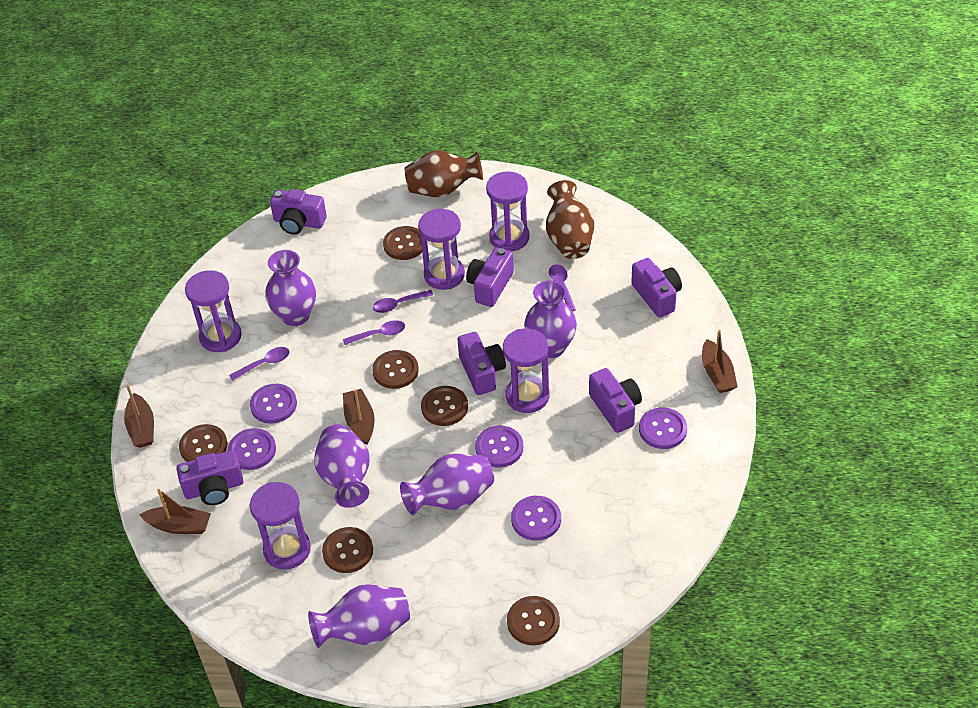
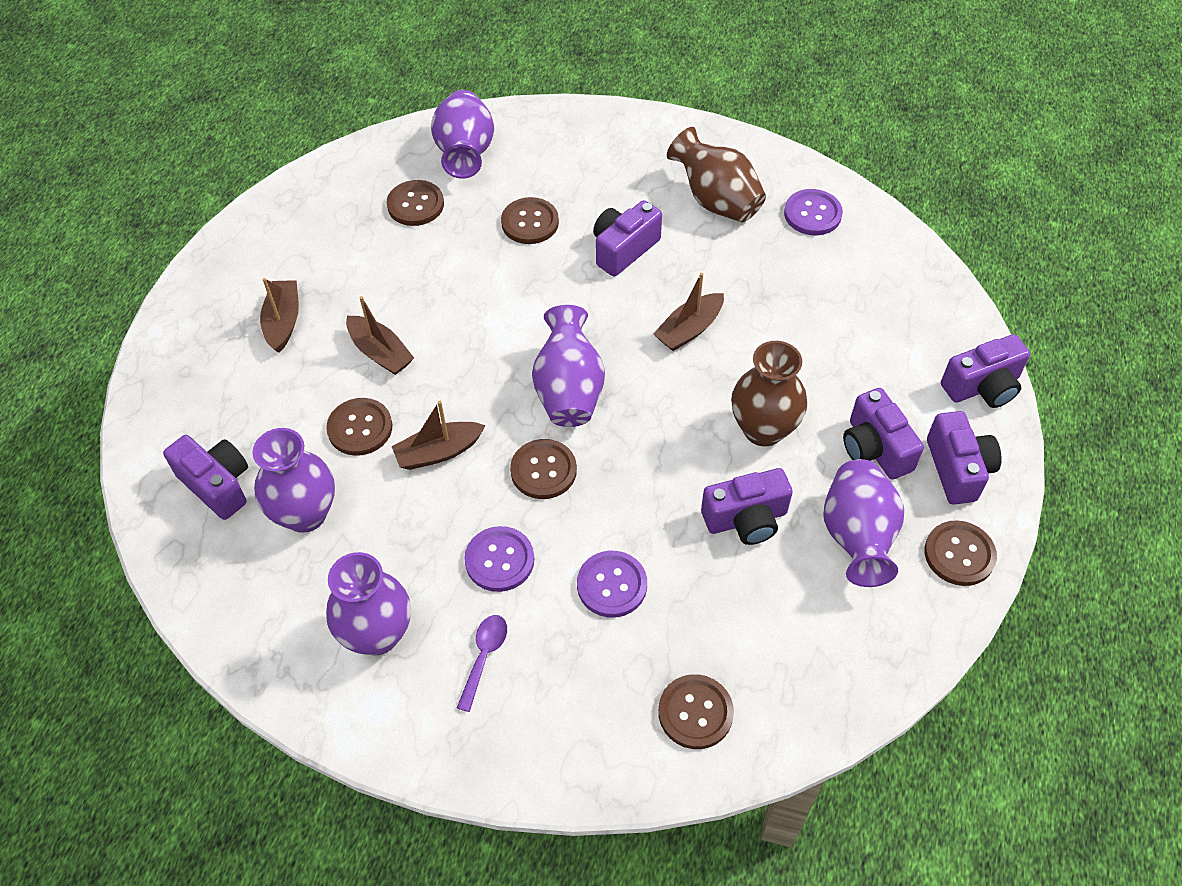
purple button: 5 -> 3
purple hourglass: 5 -> 0
purple spoon: 4 -> 1

